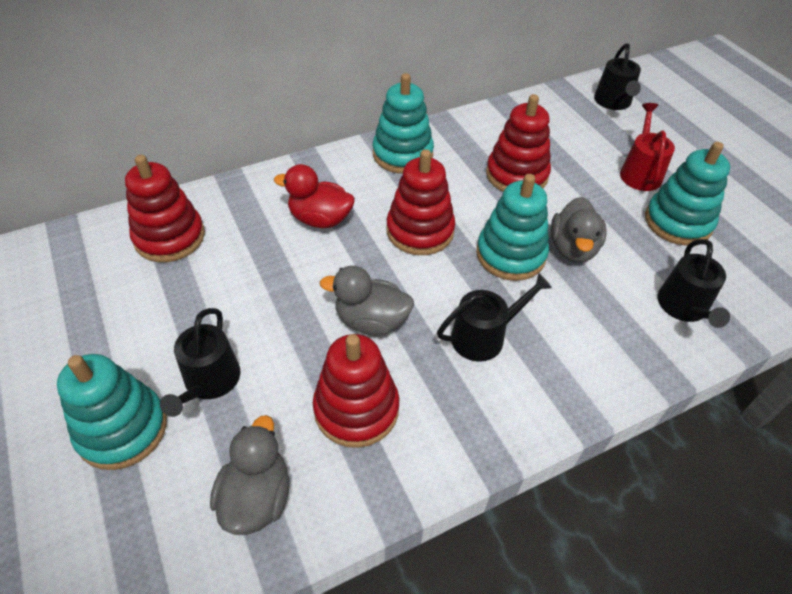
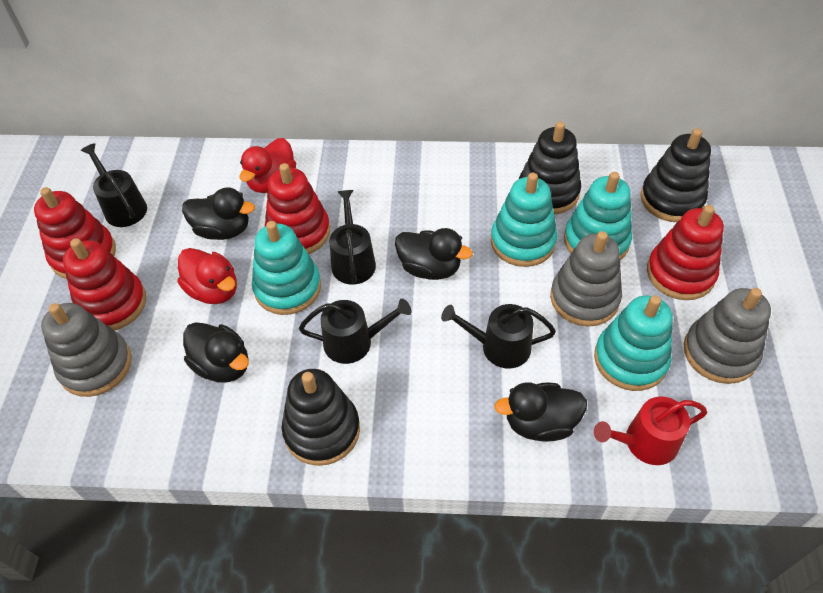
black duck: 0 -> 4
black stacking toy: 0 -> 3
grey duck: 3 -> 0
grey stacking toy: 0 -> 3
red duck: 1 -> 2

